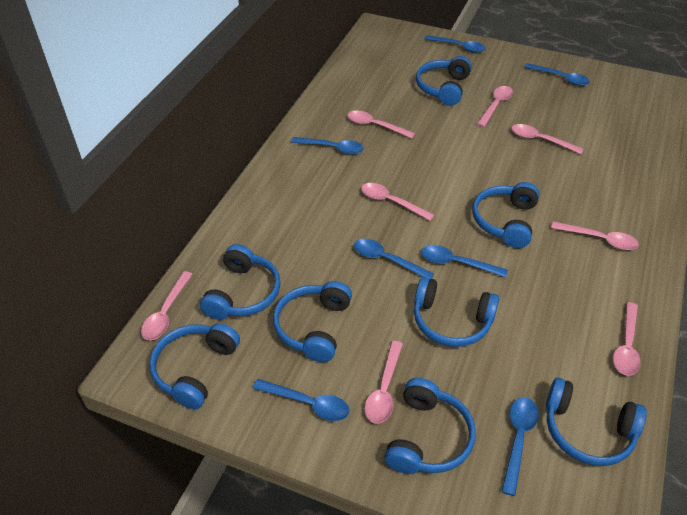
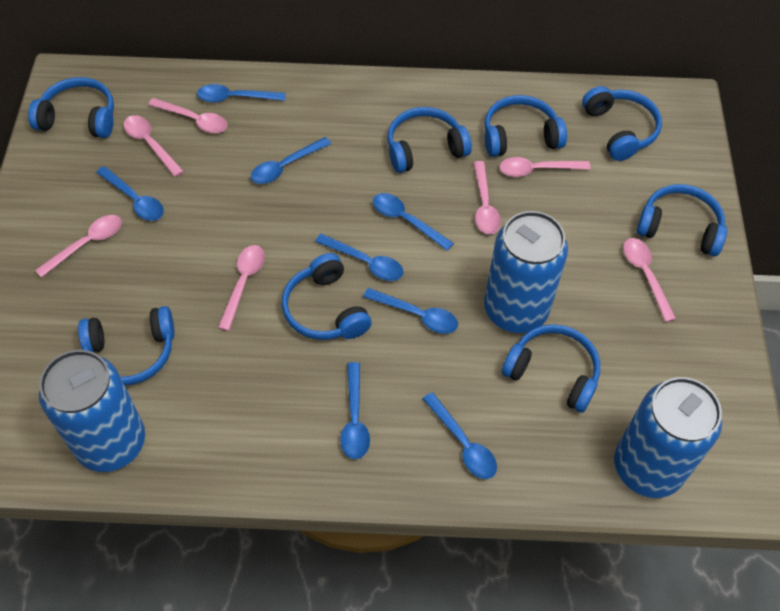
blue can: 0 -> 3
blue spoon: 7 -> 8
pink spoon: 8 -> 7

